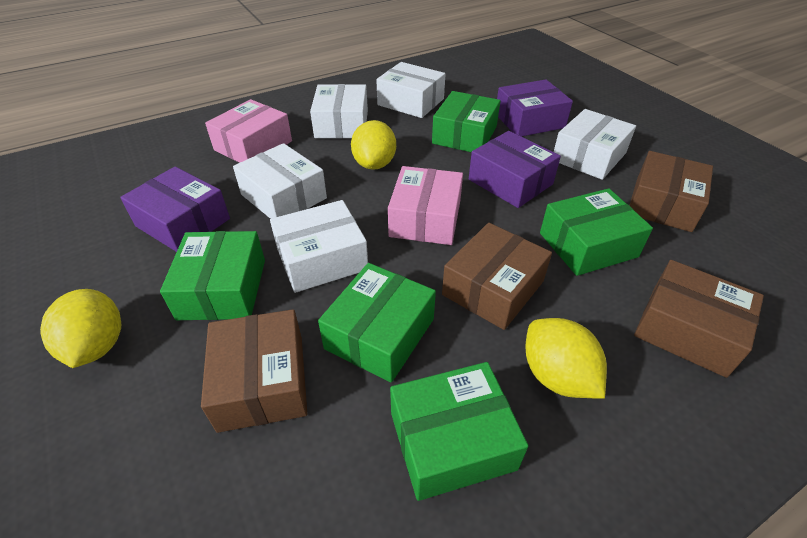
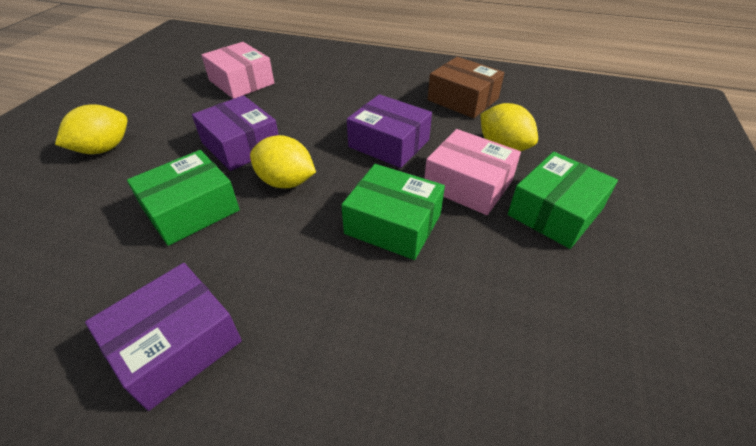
brown box: 4 -> 1
green box: 5 -> 3
white box: 5 -> 0

